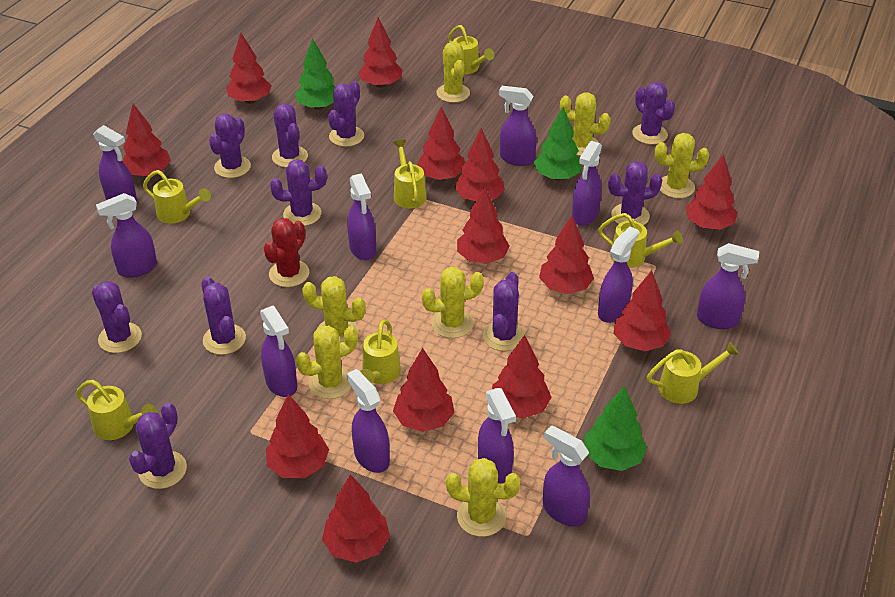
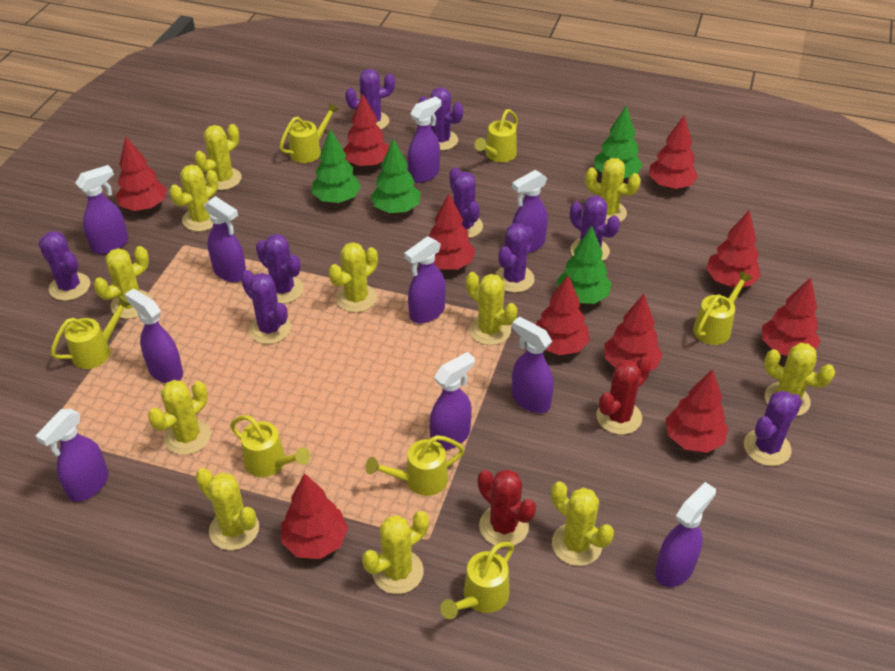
green tree: 3 -> 4
purple cactus: 10 -> 9
purple spray bottle: 11 -> 10
red cactus: 1 -> 2
red tree: 13 -> 10
yellow cactus: 7 -> 11

